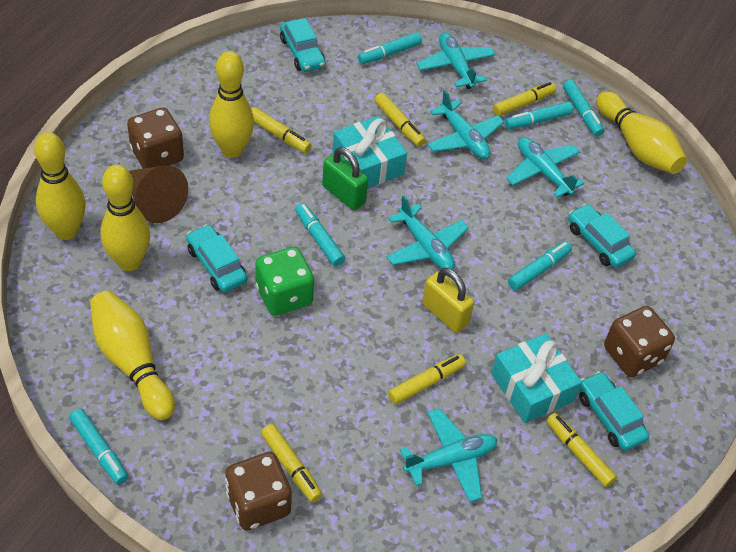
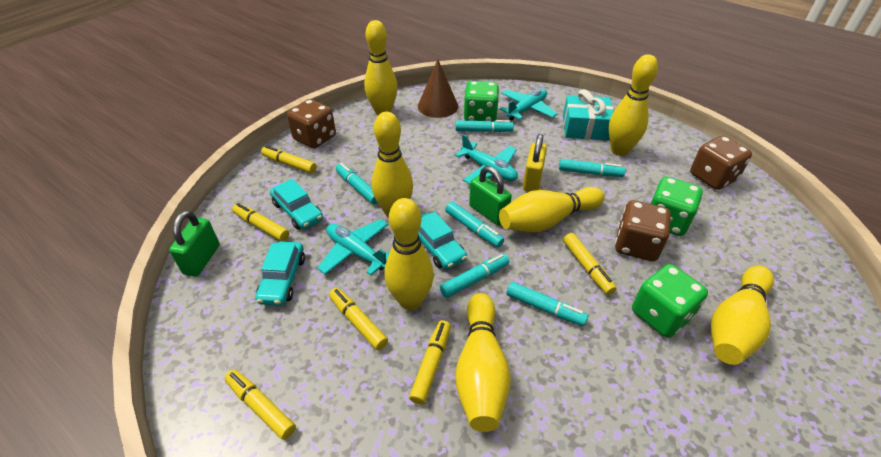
green dice: 1 -> 3
green padlock: 1 -> 2
turquoise car: 4 -> 3
turquoise gift: 2 -> 1
turquoise plane: 5 -> 3
yellow bowling pin: 5 -> 7

